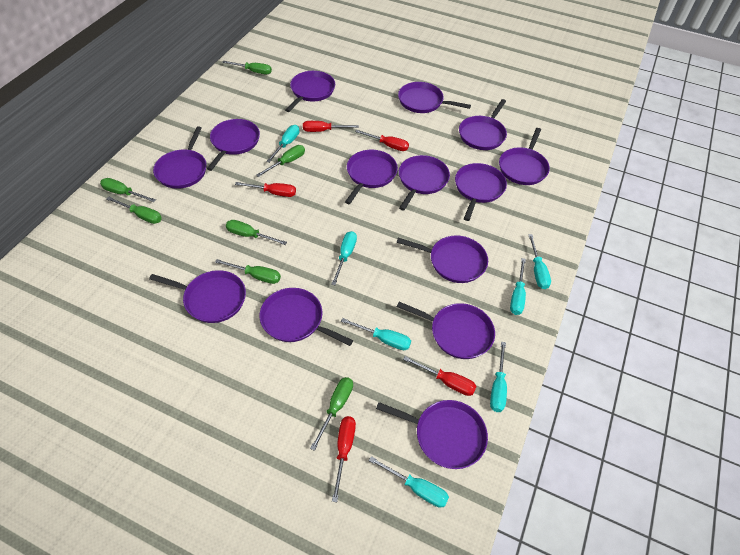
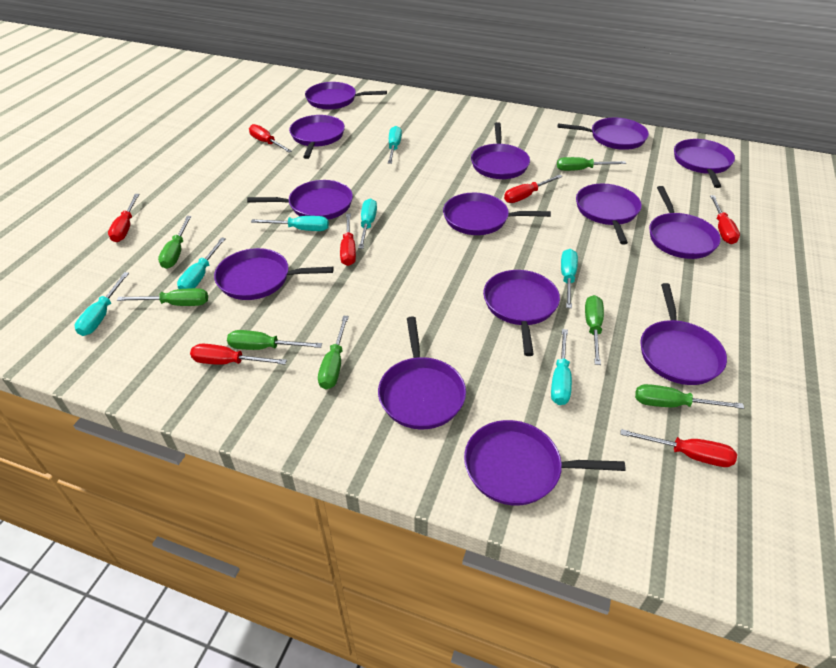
red screwdriver: 5 -> 7

